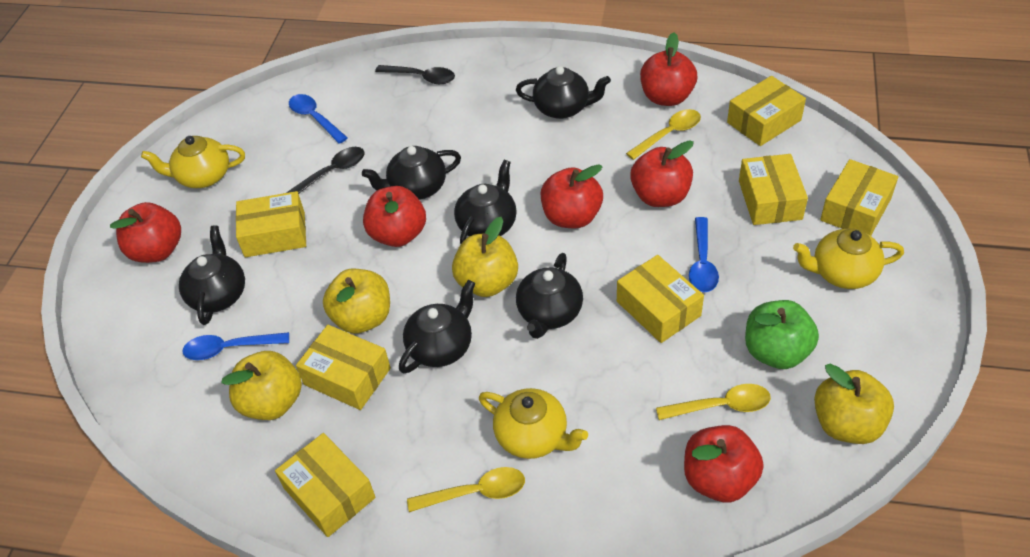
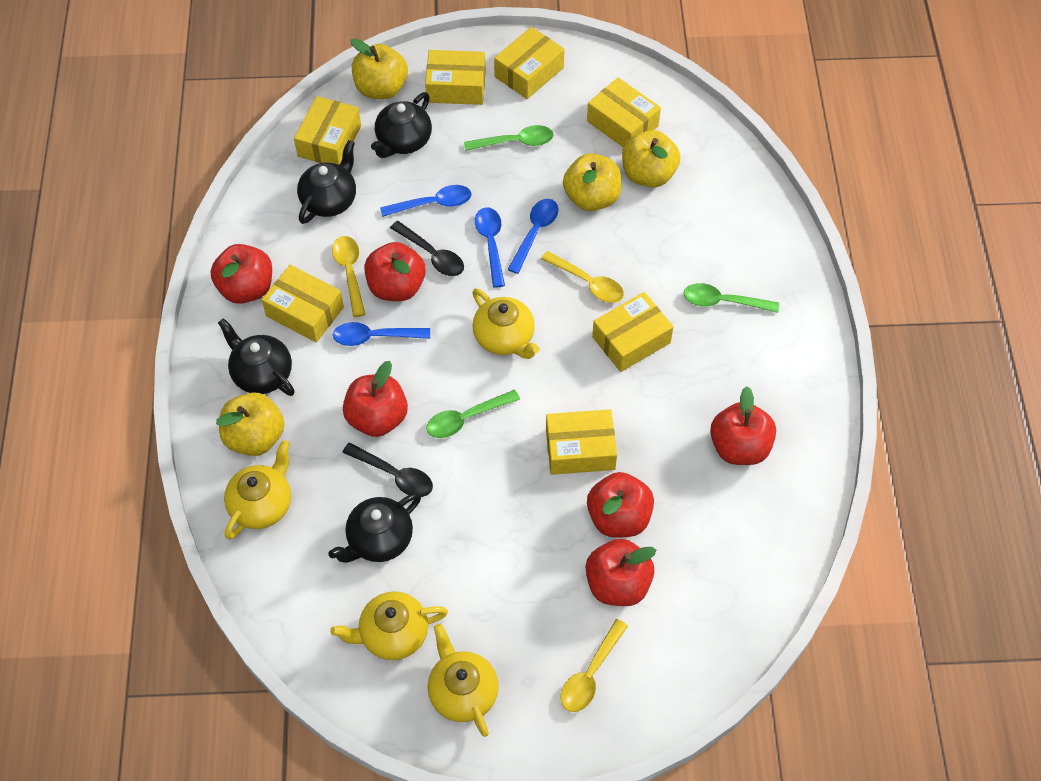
black teapot: 6 -> 4
blue spoon: 3 -> 4
green apple: 1 -> 0
green spoon: 0 -> 3
yellow teapot: 3 -> 4

